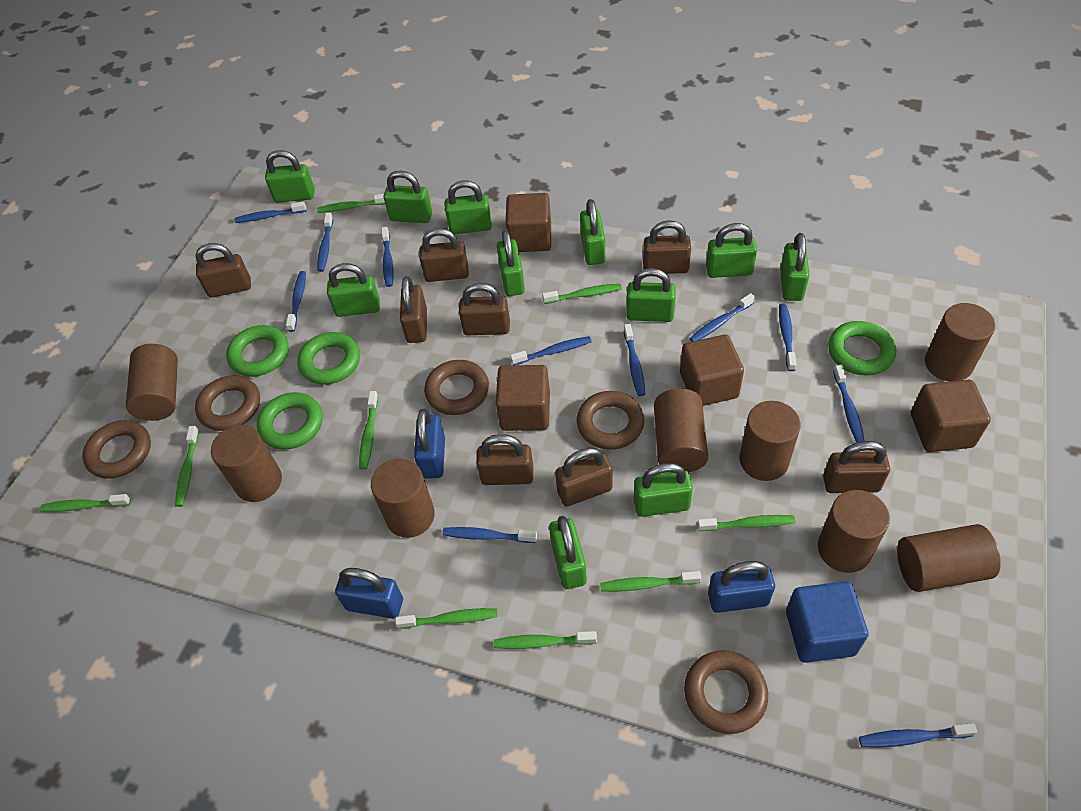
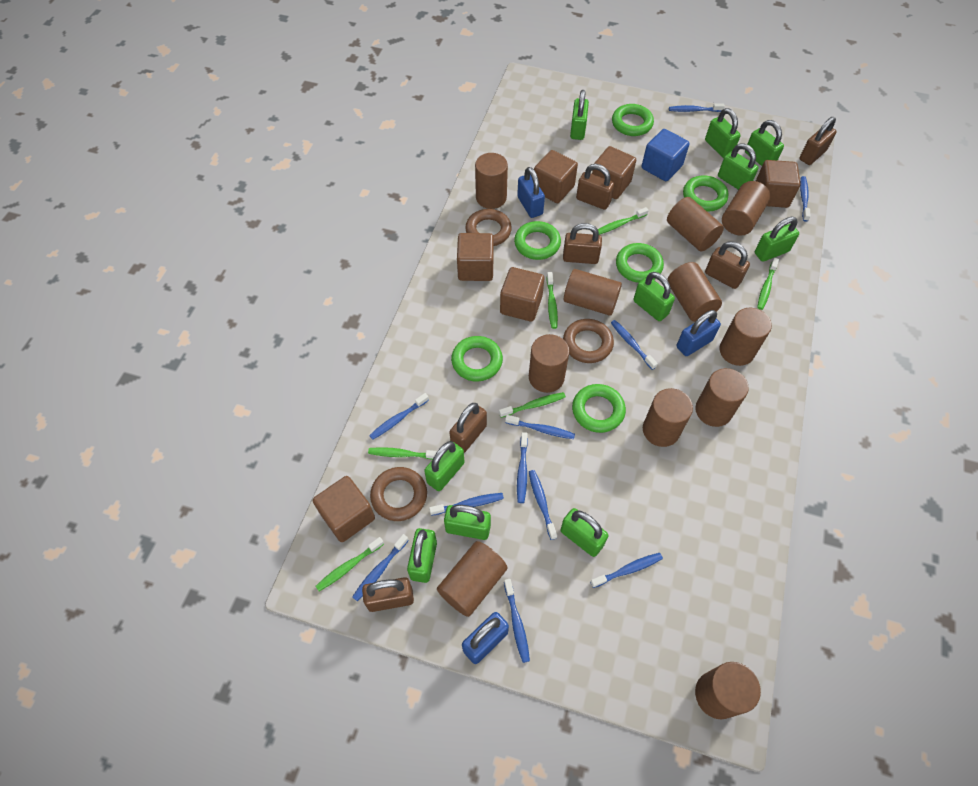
brown cube: 4 -> 6
brown cylinder: 8 -> 11
brown padlock: 8 -> 6
brown ring: 5 -> 3
green padlock: 11 -> 10
green ring: 4 -> 6
green toothbrush: 9 -> 6

